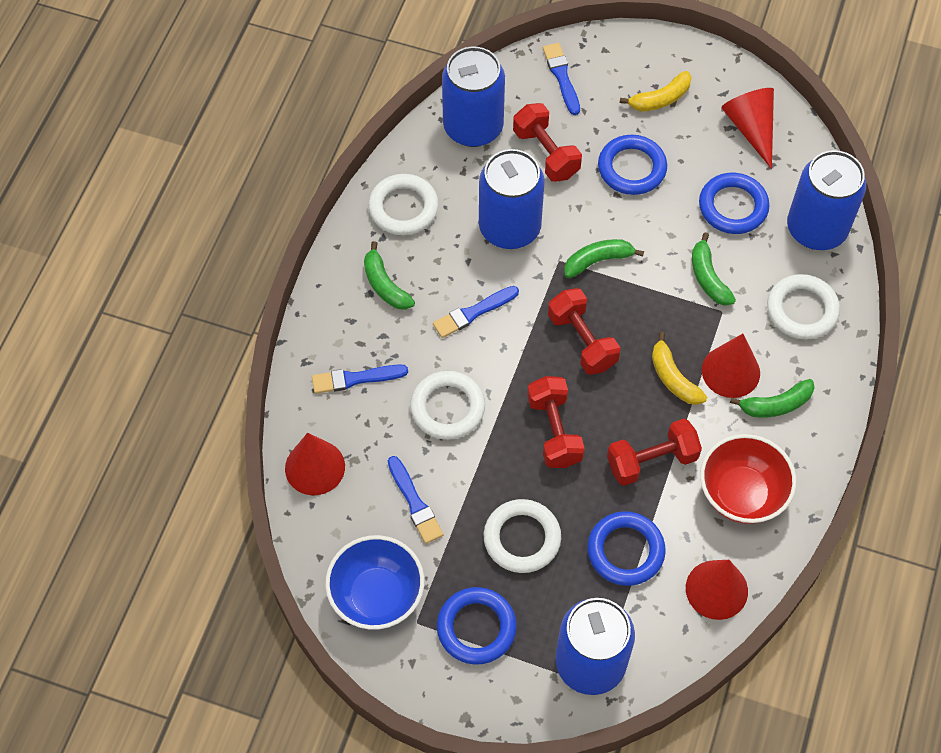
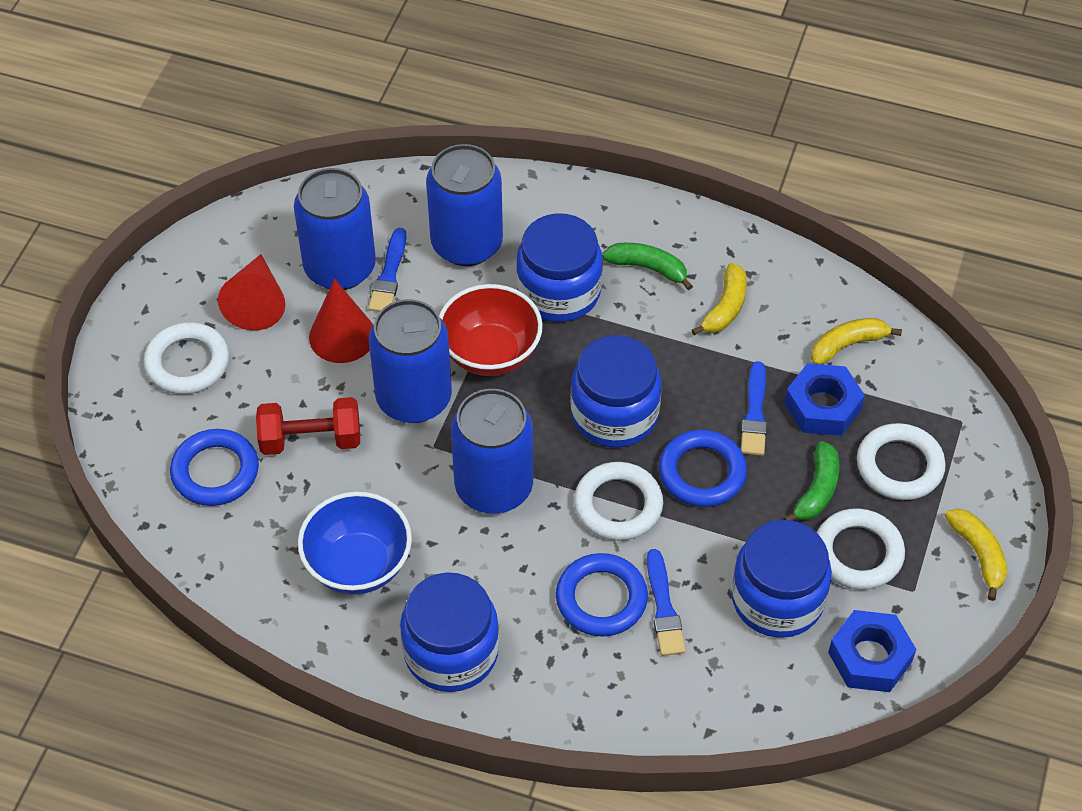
blue brush: 4 -> 3
blue jar: 0 -> 4
blue nut: 0 -> 2
blue ring: 4 -> 3
green banana: 4 -> 2
red cone: 4 -> 2
red dumbbell: 4 -> 1
yellow banana: 2 -> 3

